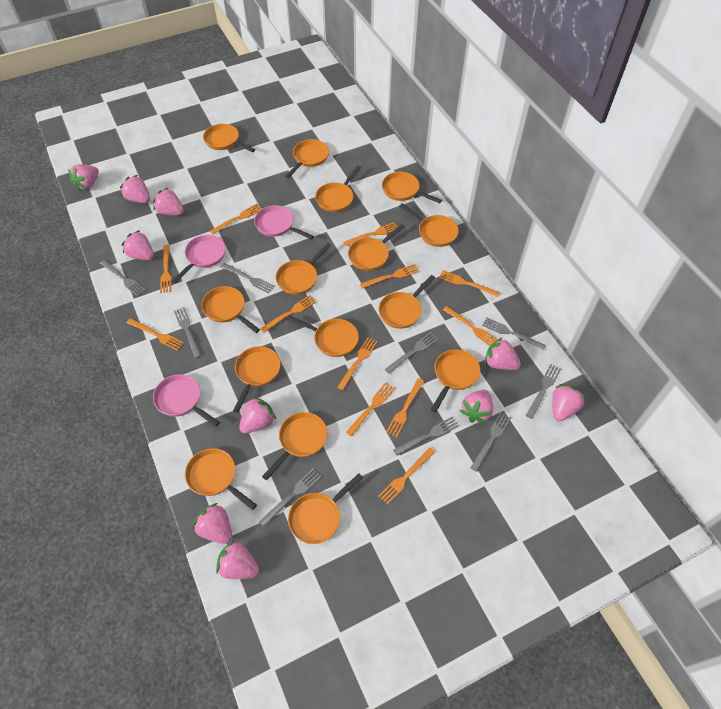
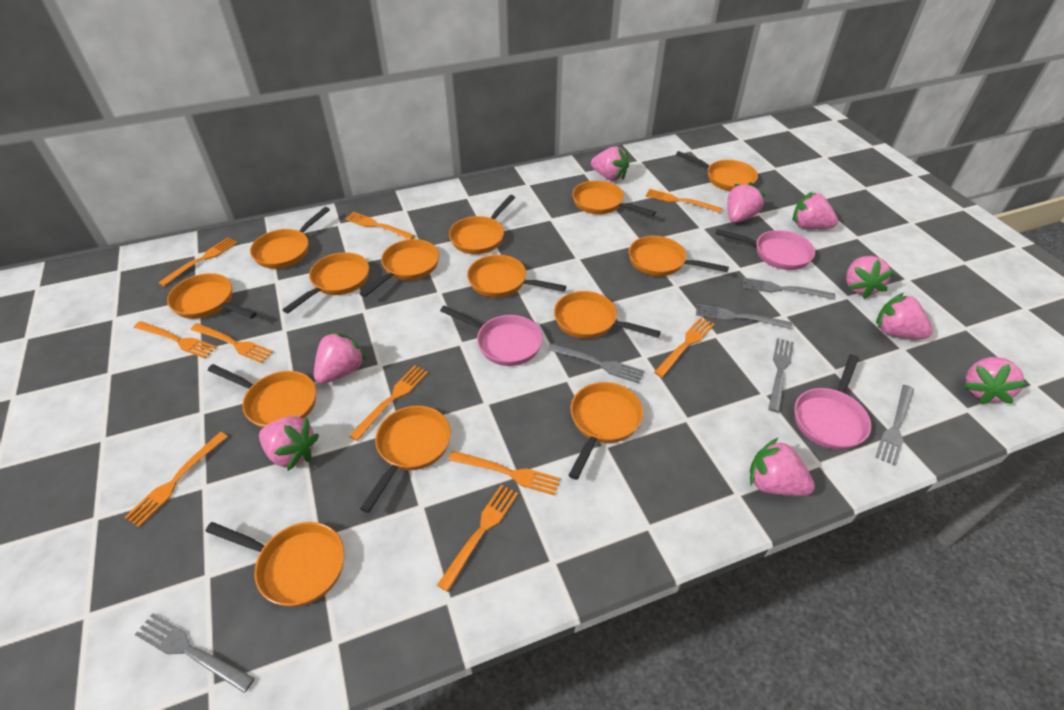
grey fork: 9 -> 6
orange fork: 12 -> 10
orange pan: 15 -> 14
pink strawberry: 10 -> 9

